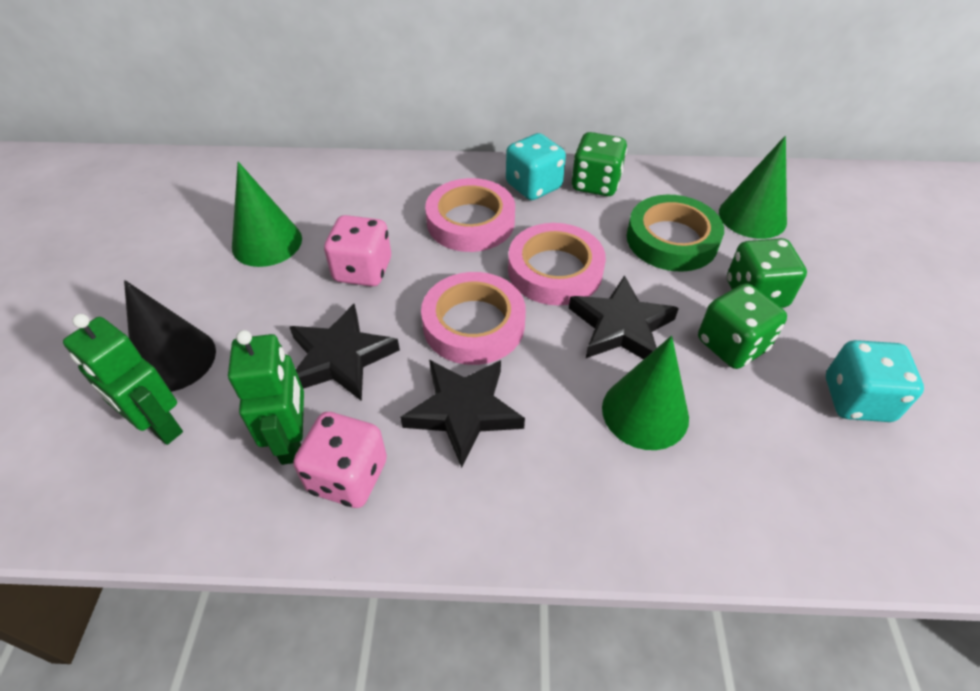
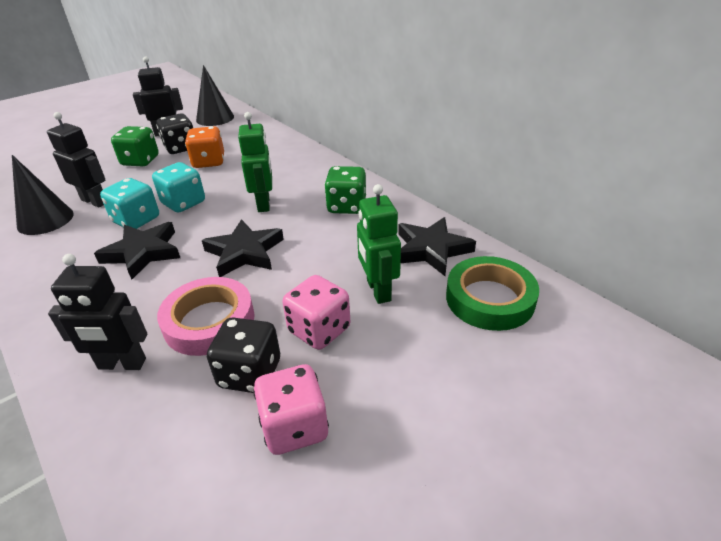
black cone: 1 -> 2
black dice: 0 -> 2
black robot: 0 -> 3
green cone: 3 -> 0
green dice: 3 -> 2
orange dice: 0 -> 1
pink tape: 3 -> 1

